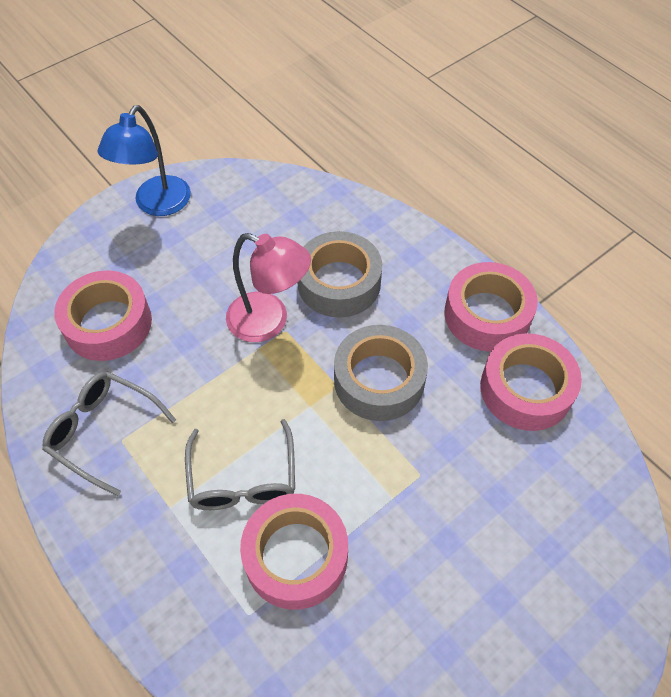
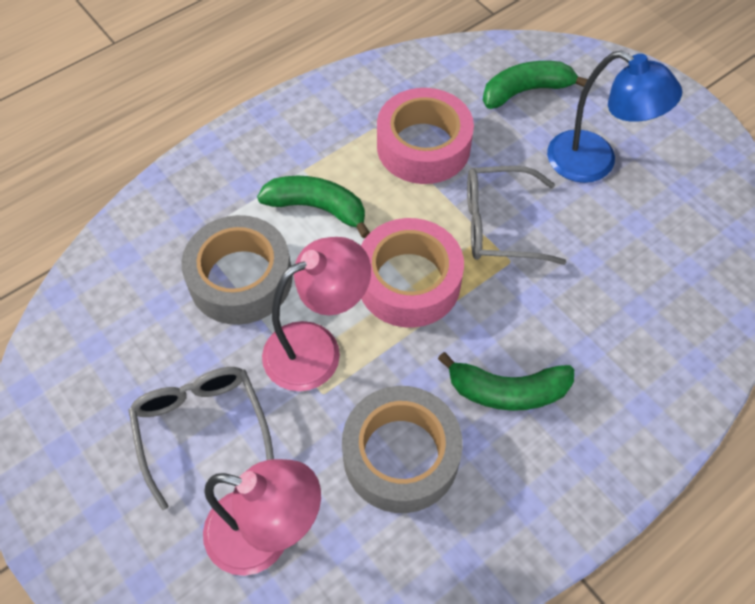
green banana: 0 -> 3
pink lamp: 1 -> 2
pink tape: 4 -> 2

